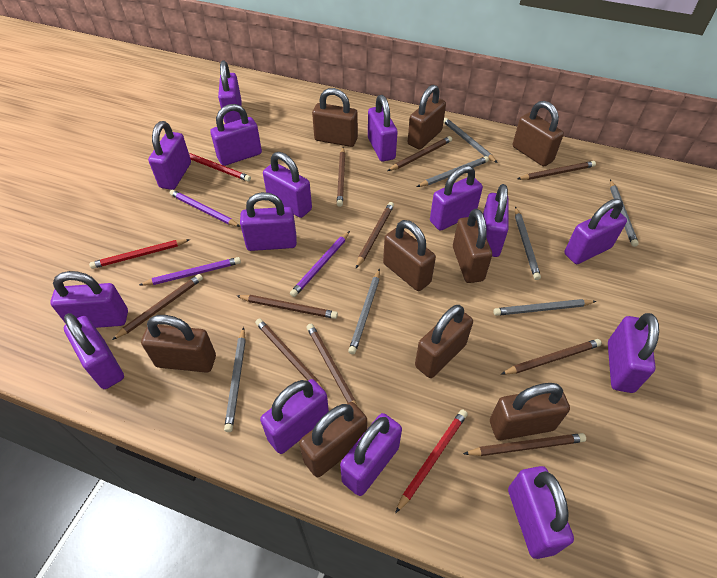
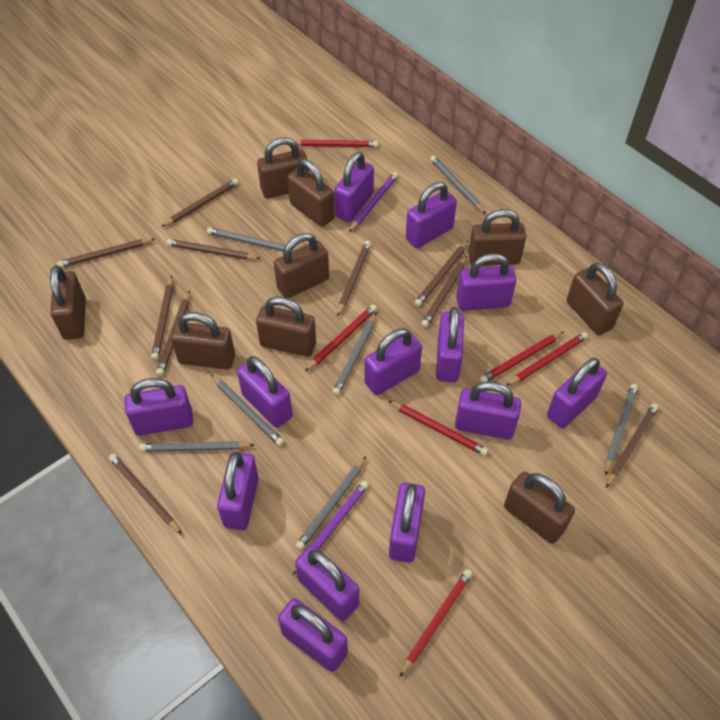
purple padlock: 15 -> 13
purple pencil: 3 -> 2
red pencil: 3 -> 6

